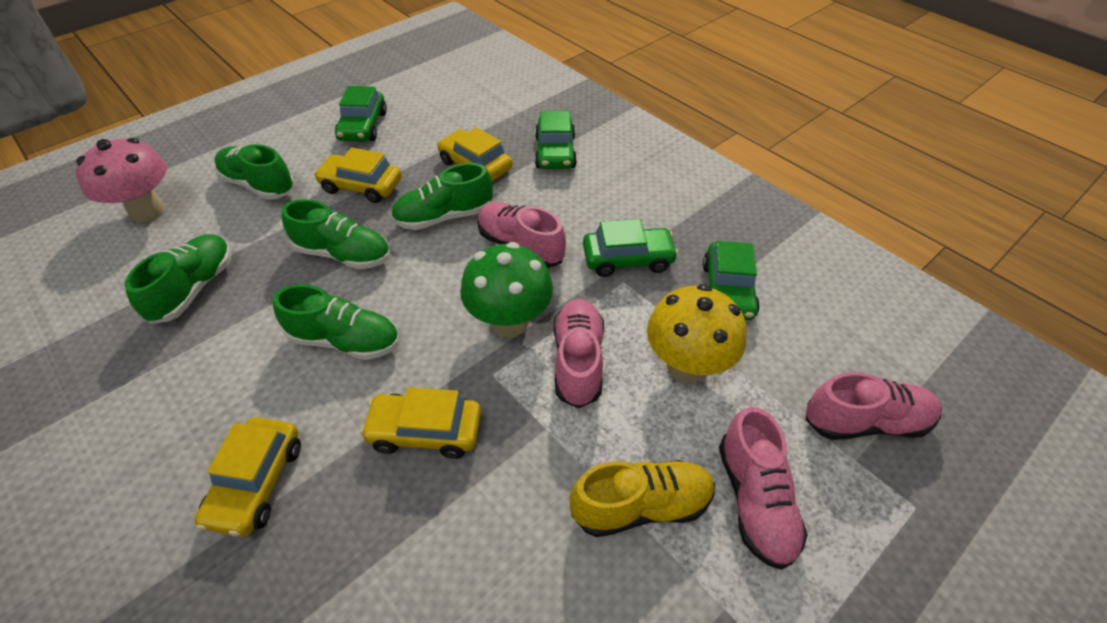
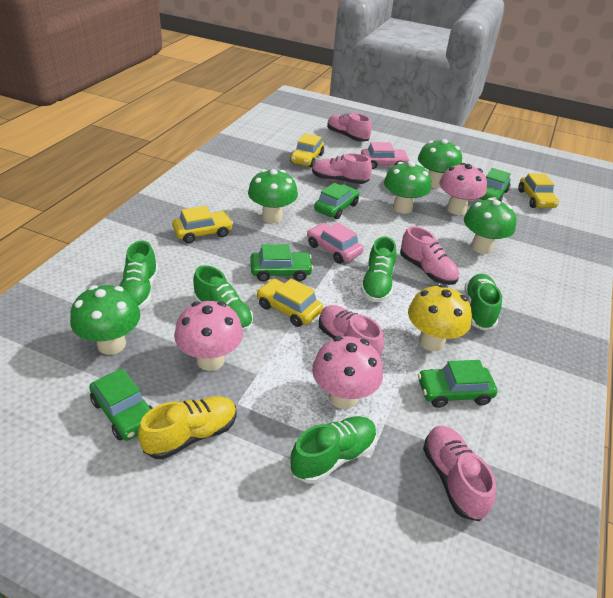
green car: 4 -> 5
green mushroom: 1 -> 5
pink car: 0 -> 2
pink mushroom: 1 -> 3
pink shoe: 4 -> 5

